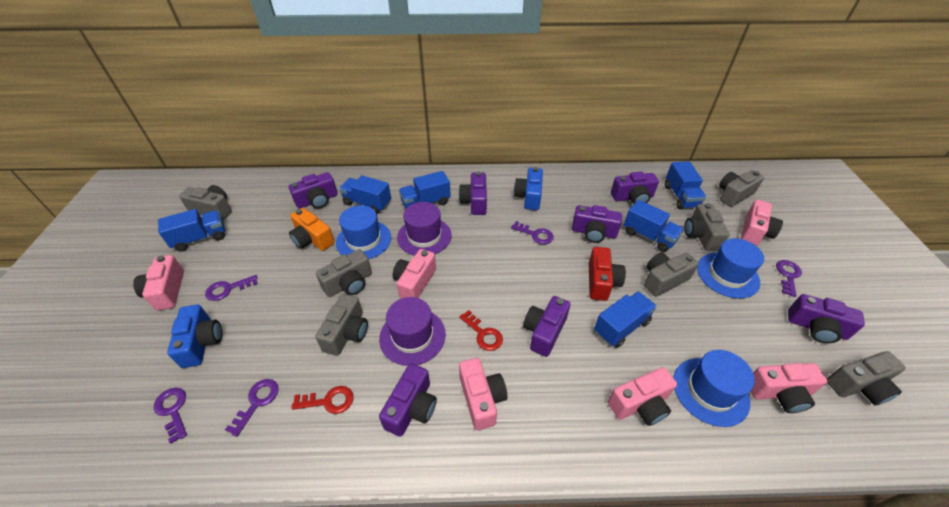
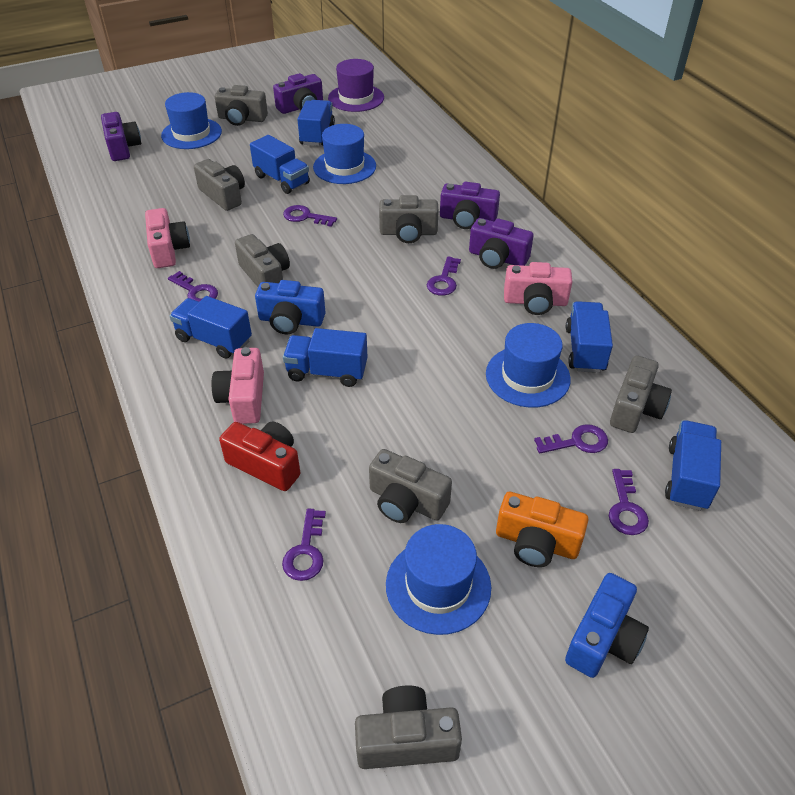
blue hat: 3 -> 4
pink camera: 6 -> 3
purple camera: 7 -> 4
purple hat: 2 -> 1
purple key: 5 -> 6
red key: 2 -> 0

